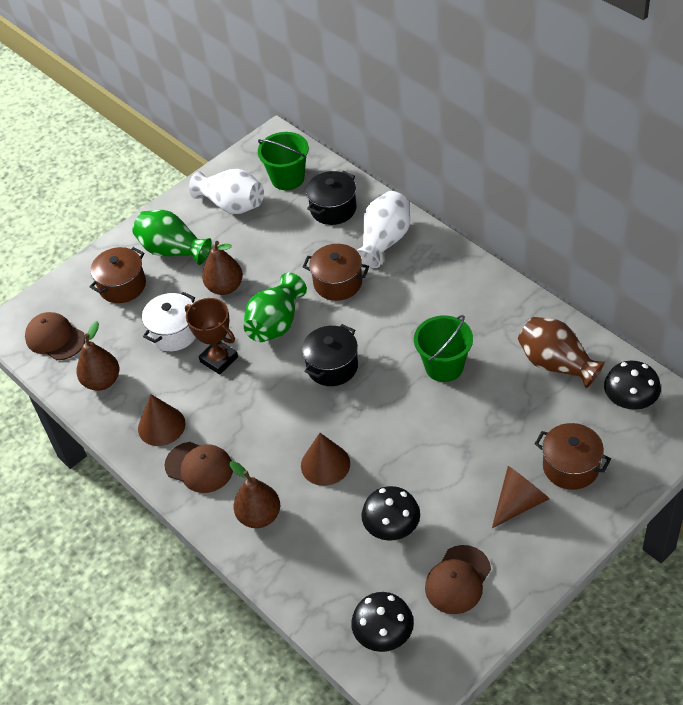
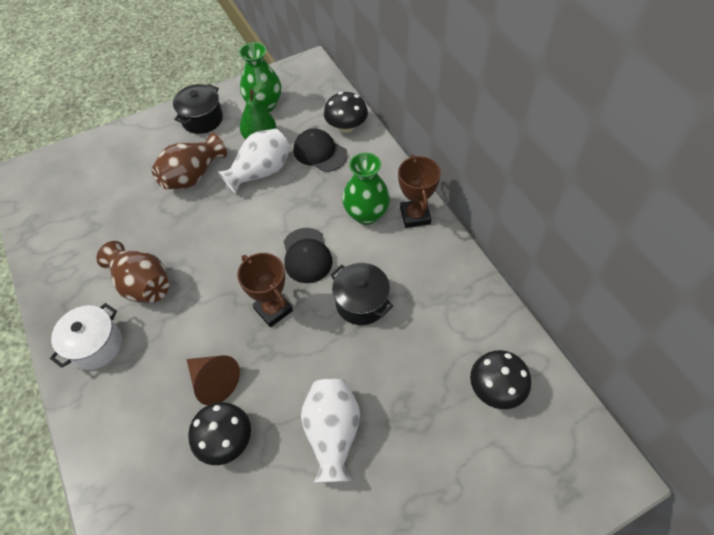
black cap: 0 -> 2
brown cap: 3 -> 0
brown cone: 3 -> 1
brown pear: 3 -> 0
brown pot: 3 -> 0
brown trophy: 1 -> 2
brown vase: 1 -> 2
green bucket: 2 -> 0
green pear: 0 -> 1

